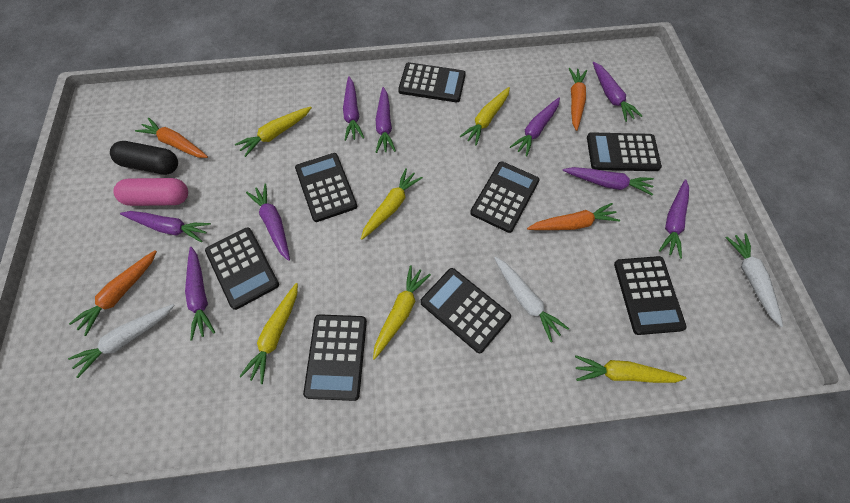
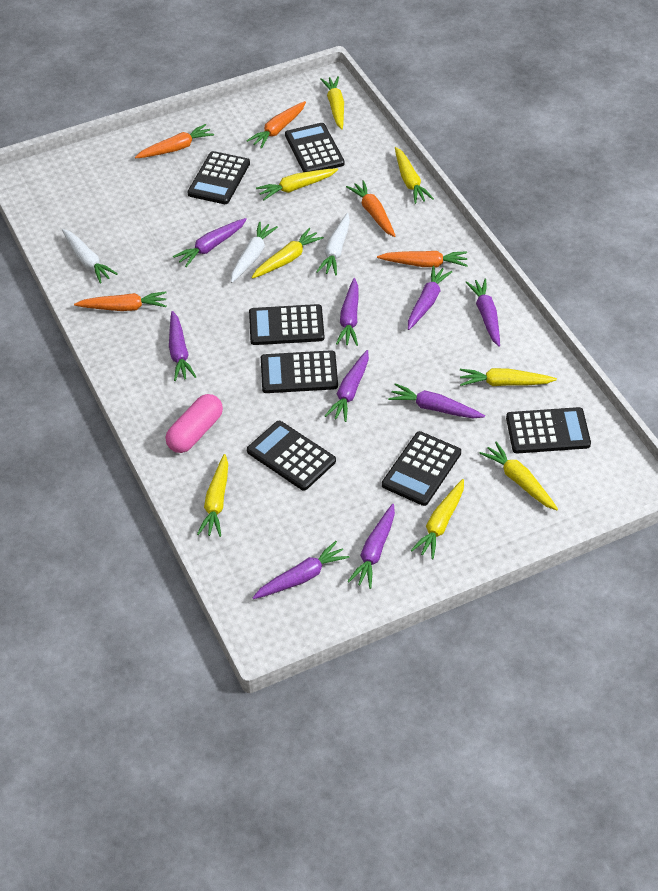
black calculator: 8 -> 7
black capsule: 1 -> 0
orange carrot: 4 -> 5
yellow carrot: 6 -> 8

